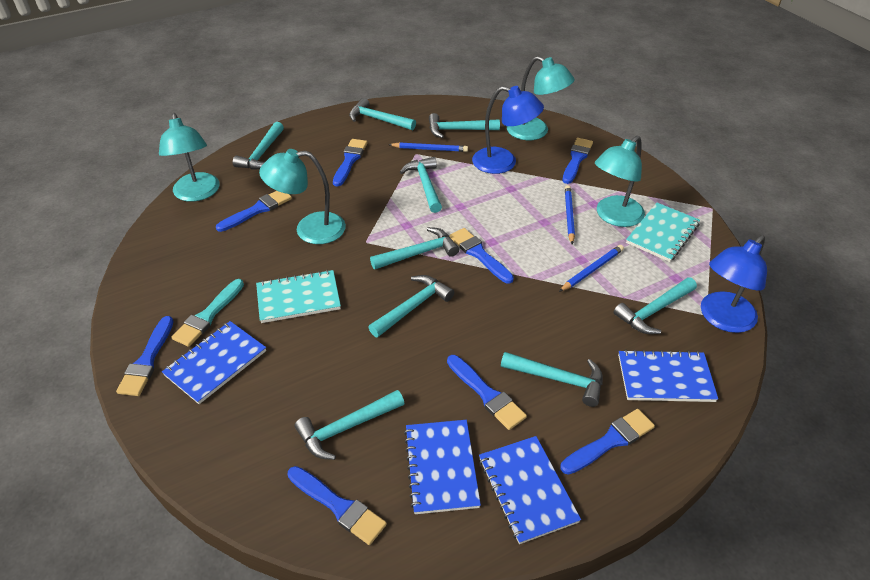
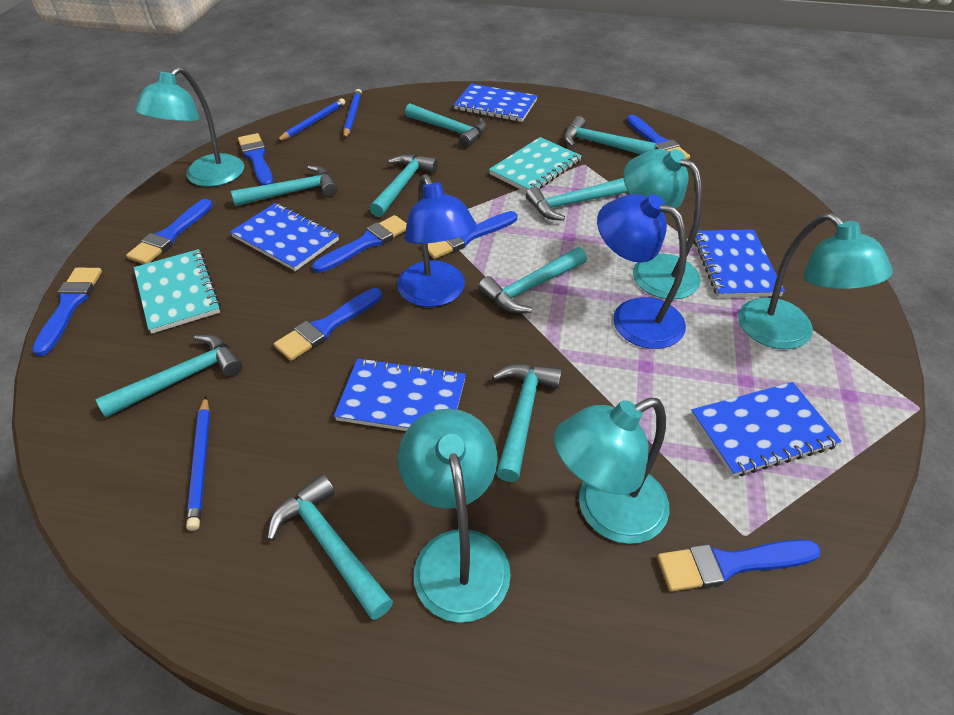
blue notebook: 4 -> 5
turquoise brush: 1 -> 0
turquoise lamp: 4 -> 5

